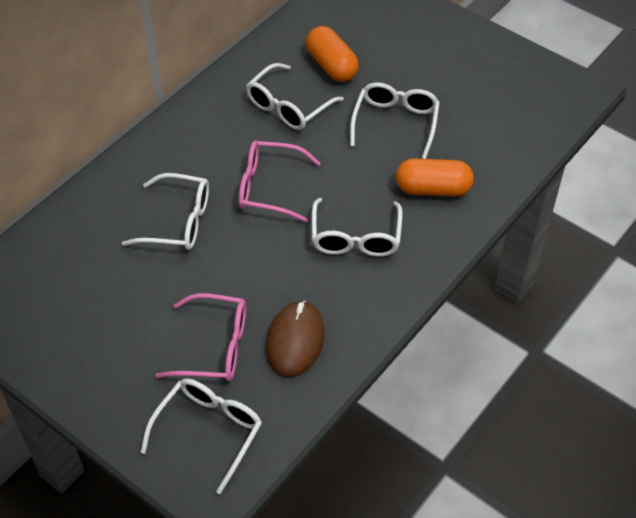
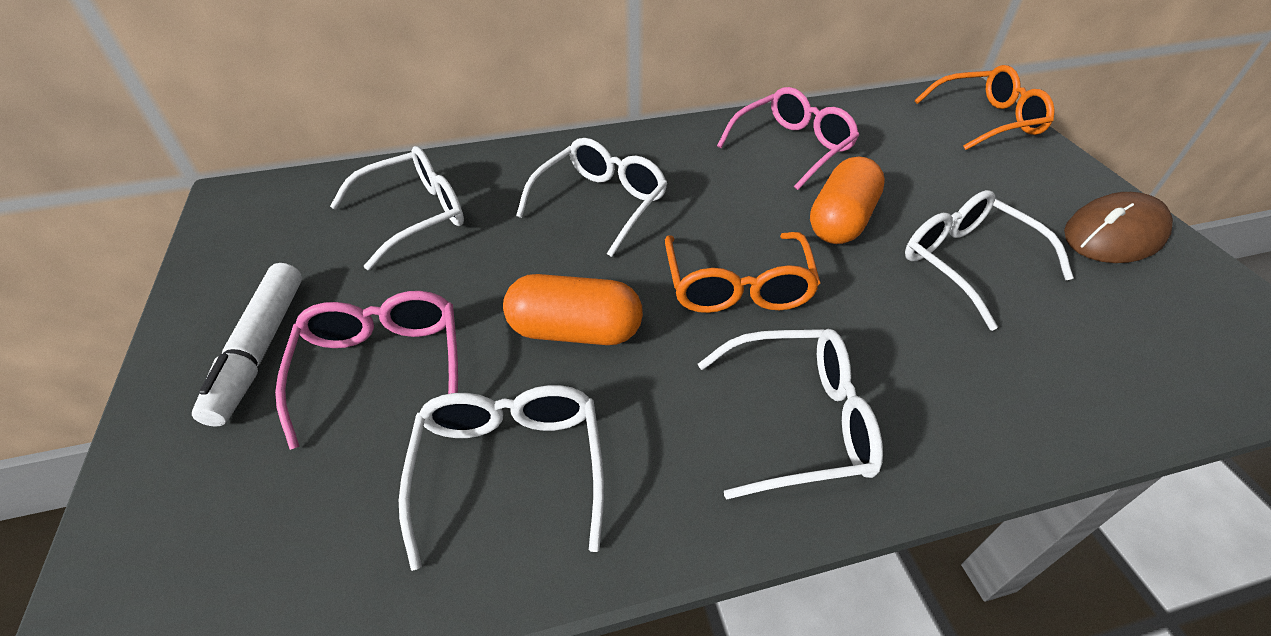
orange glasses: 0 -> 2
white marker: 0 -> 1

